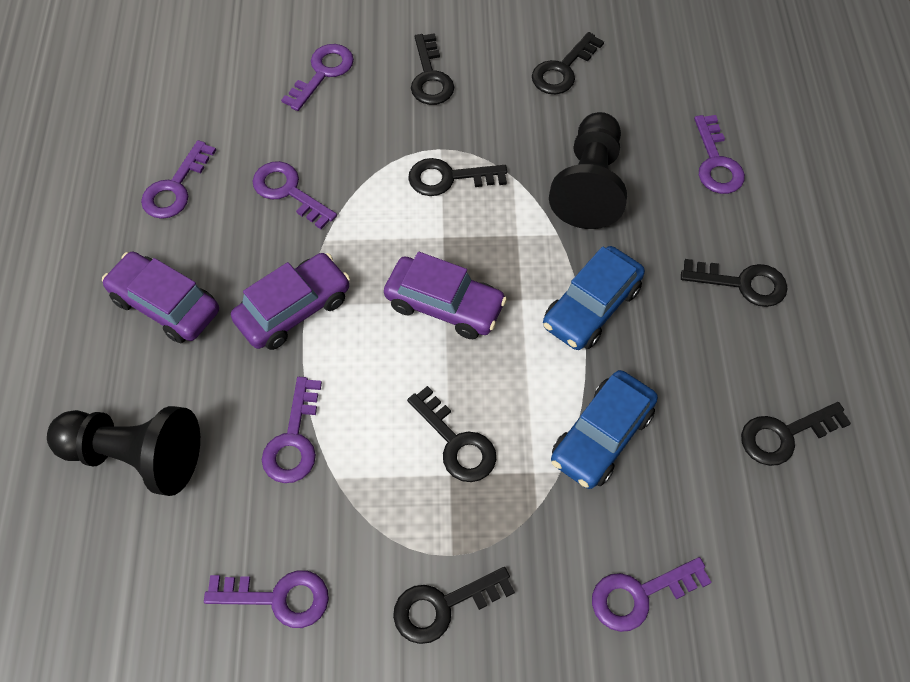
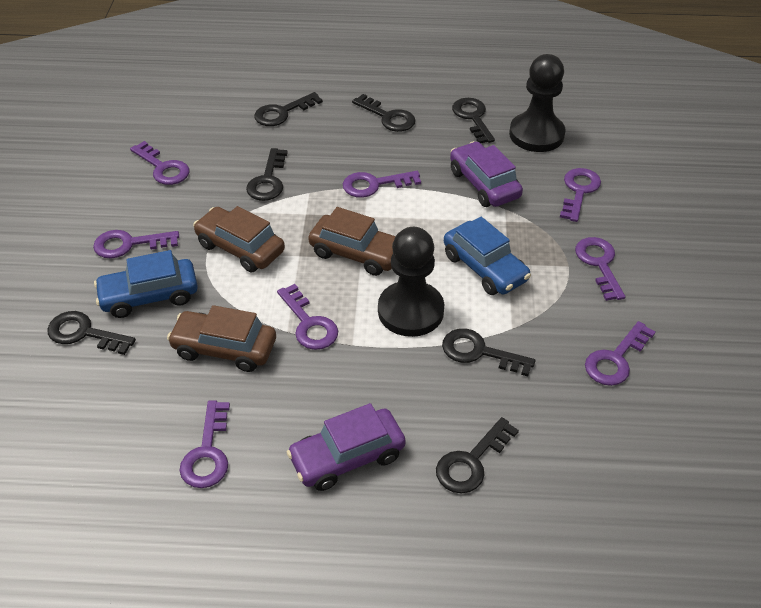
brown car: 0 -> 3
purple car: 3 -> 2
purple key: 7 -> 8

